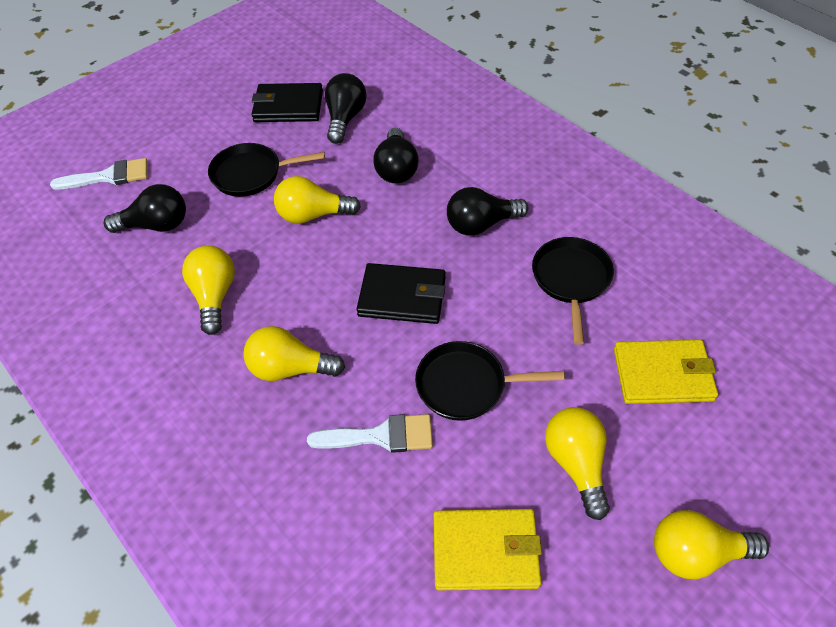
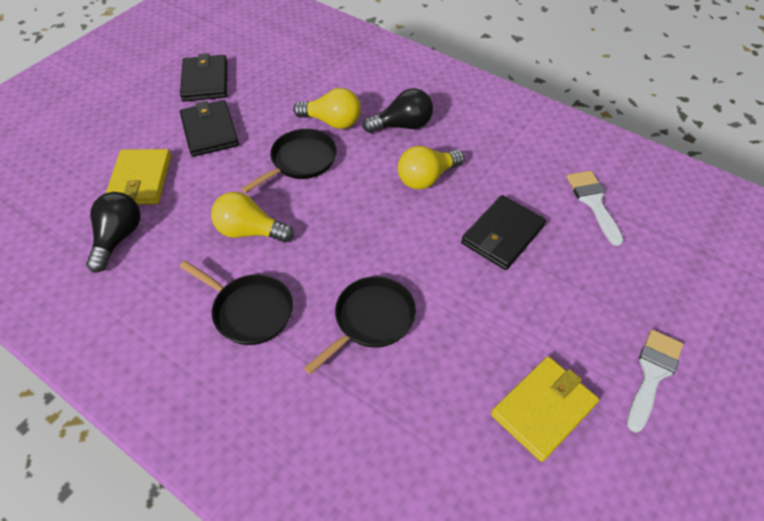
black light bulb: 4 -> 2
black wallet: 2 -> 3
yellow light bulb: 5 -> 3

